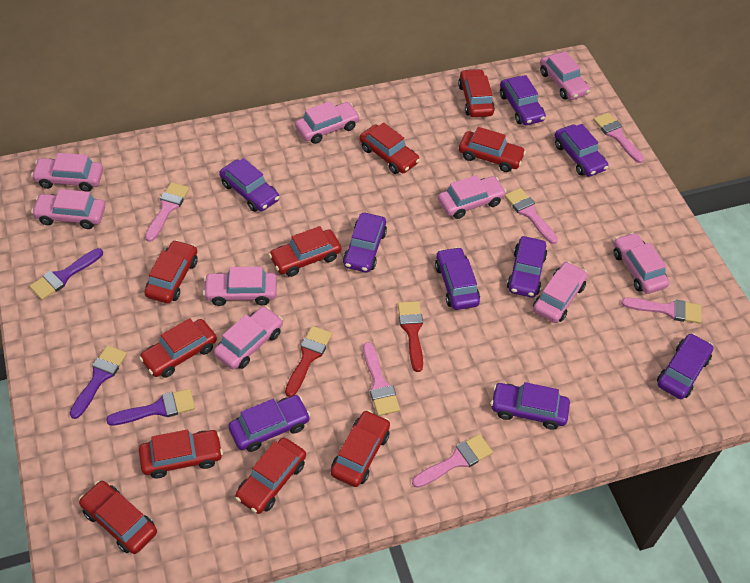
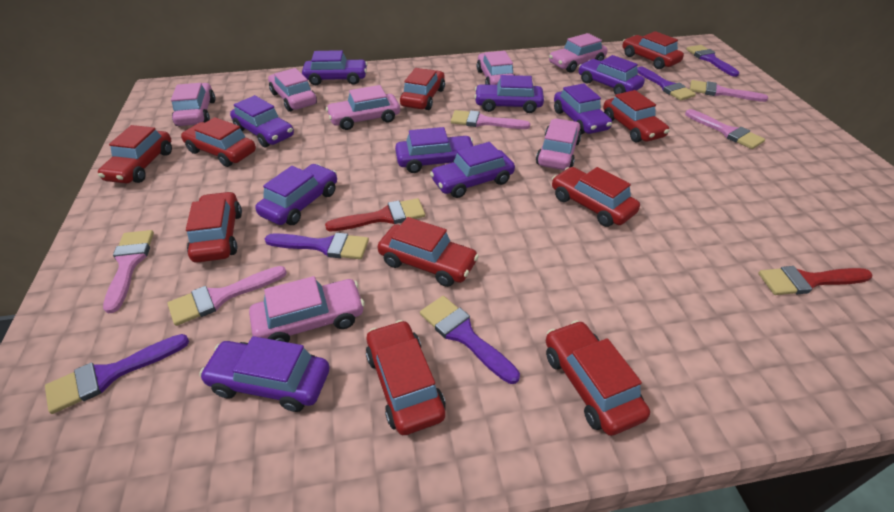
pink brush: 6 -> 5
pink car: 9 -> 7
purple brush: 3 -> 5

